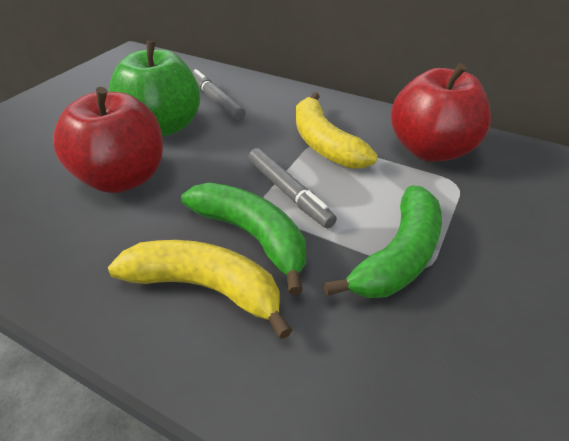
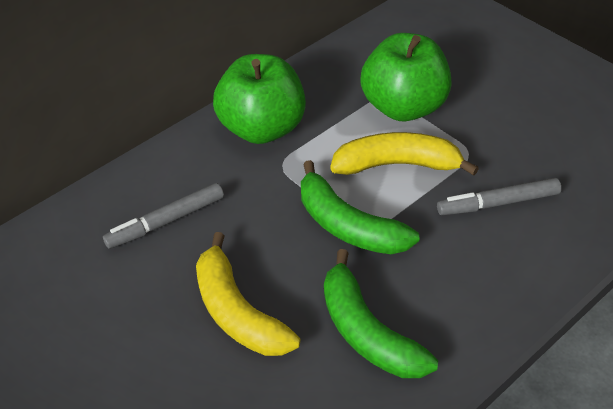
green apple: 1 -> 2
red apple: 2 -> 0

